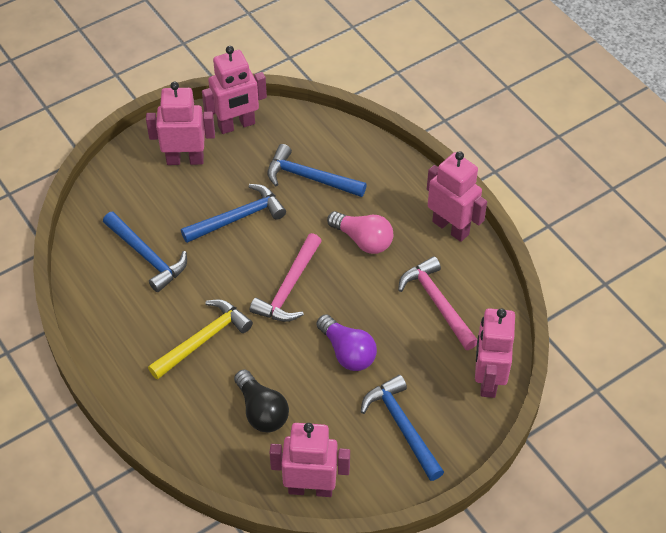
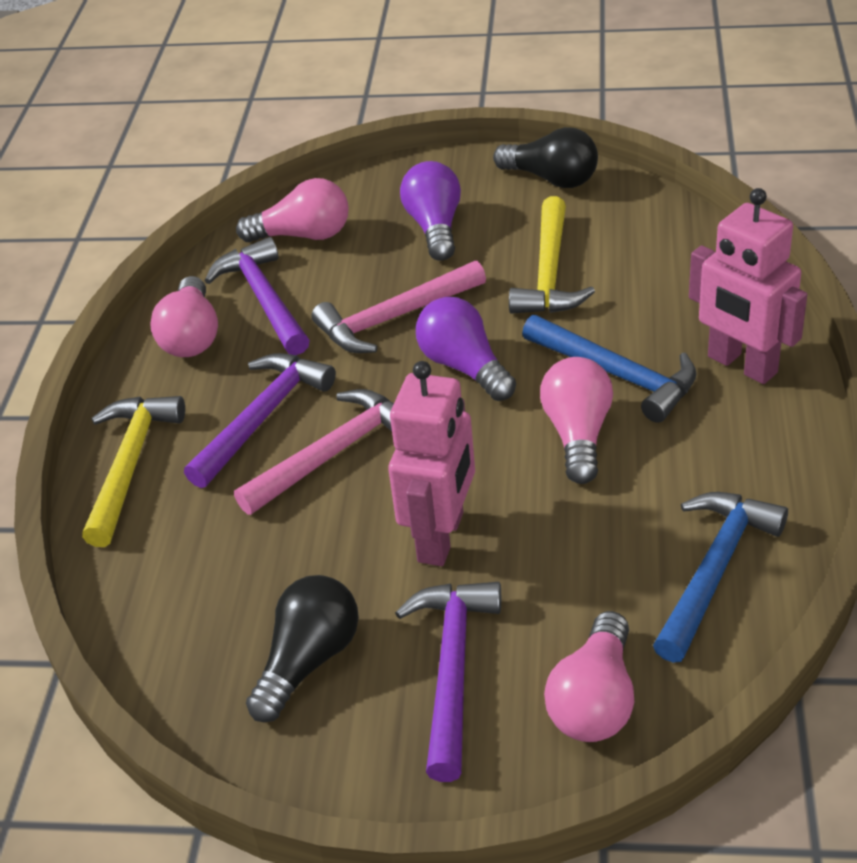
black light bulb: 1 -> 2
blue hammer: 4 -> 2
pink light bulb: 1 -> 4
pink robot: 5 -> 2
purple hammer: 0 -> 3
purple light bulb: 1 -> 2
yellow hammer: 1 -> 2

